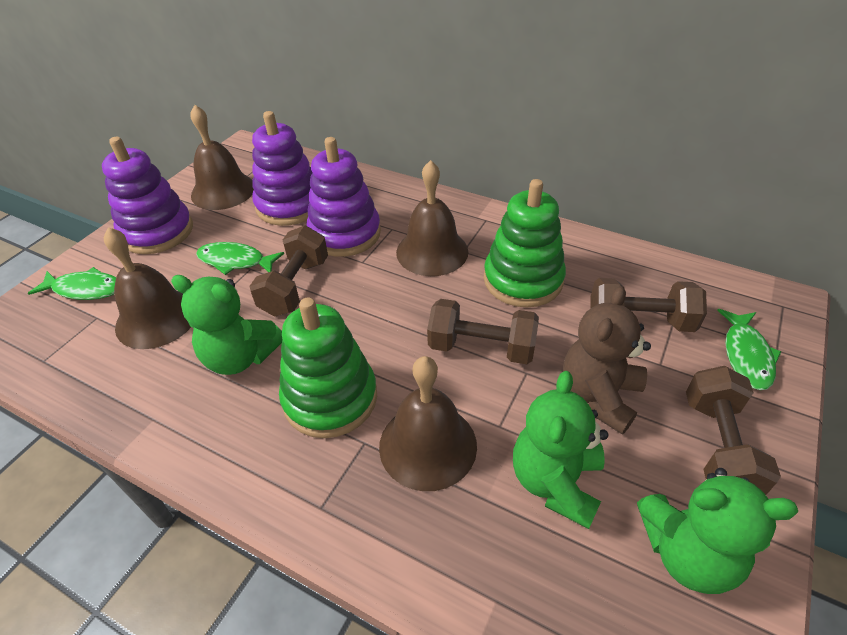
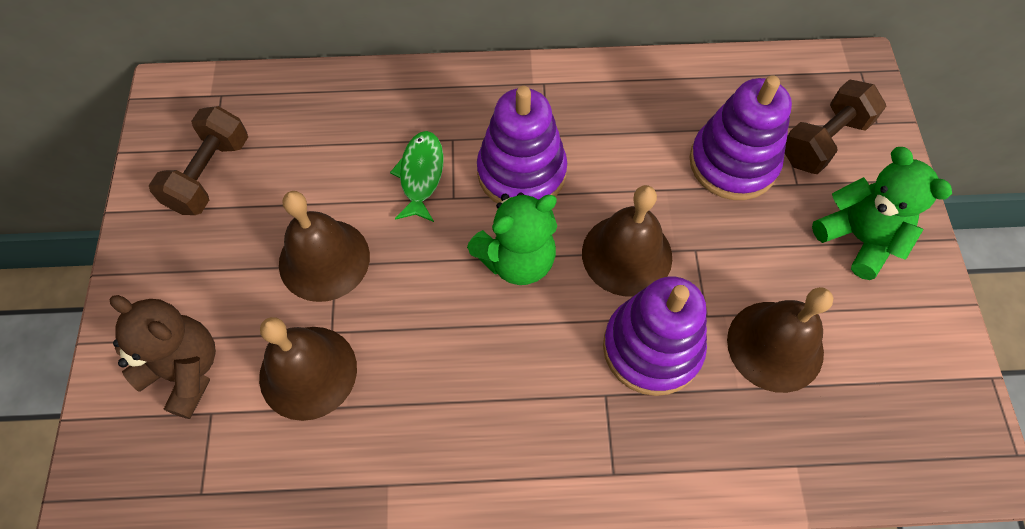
brown dumbbell: 4 -> 2
green fish: 3 -> 1
green stacking toy: 2 -> 0
green teddy bear: 3 -> 2

